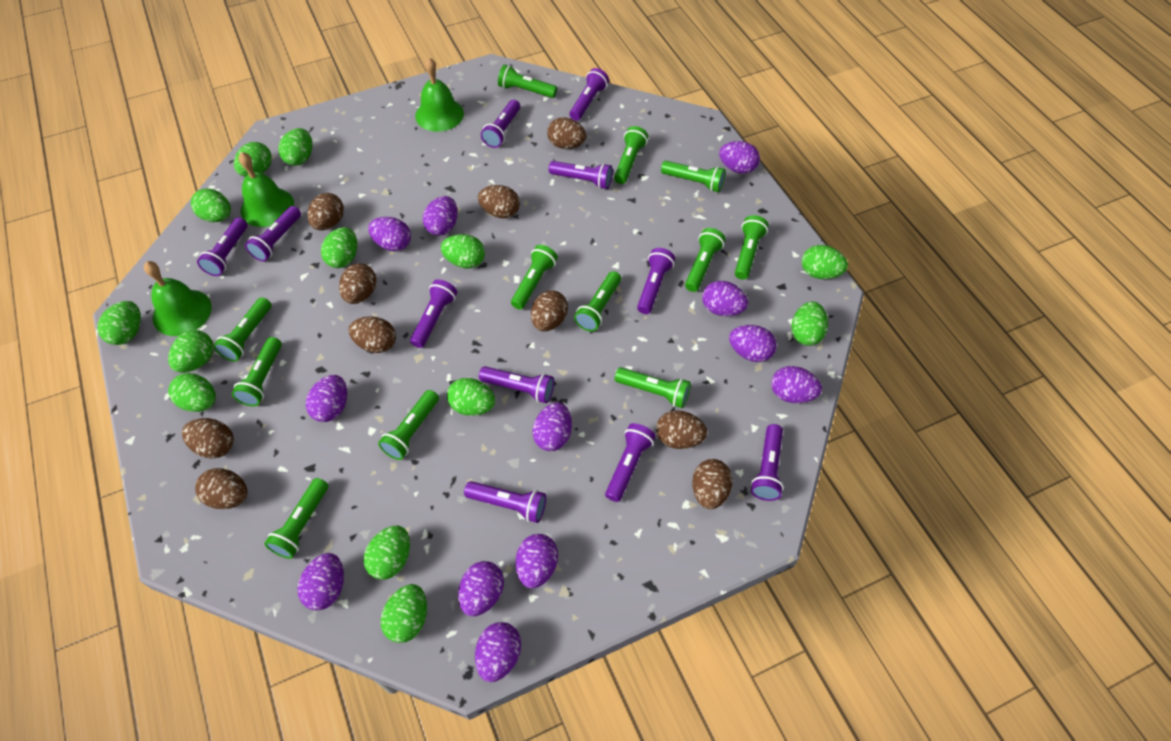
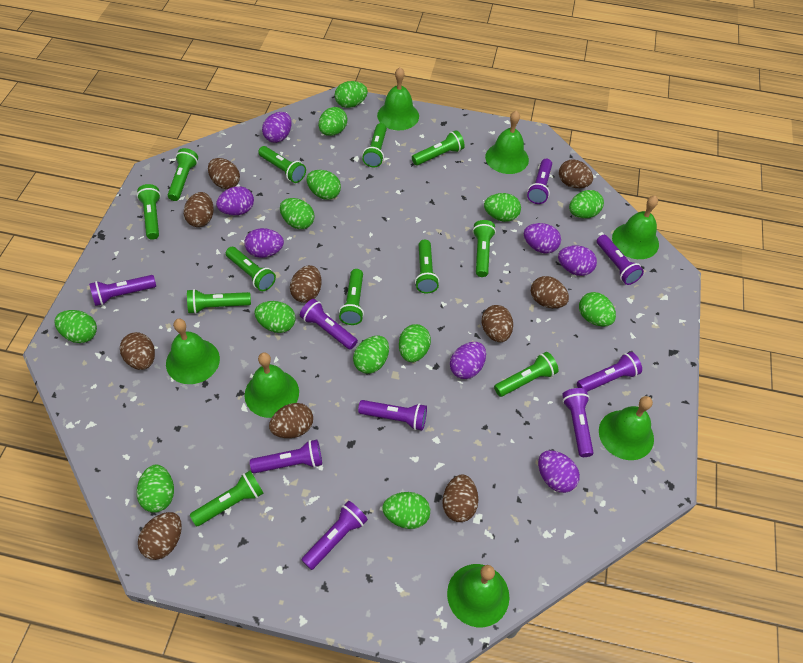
green bell: 3 -> 7
purple egg: 12 -> 7
purple flashlight: 11 -> 9

